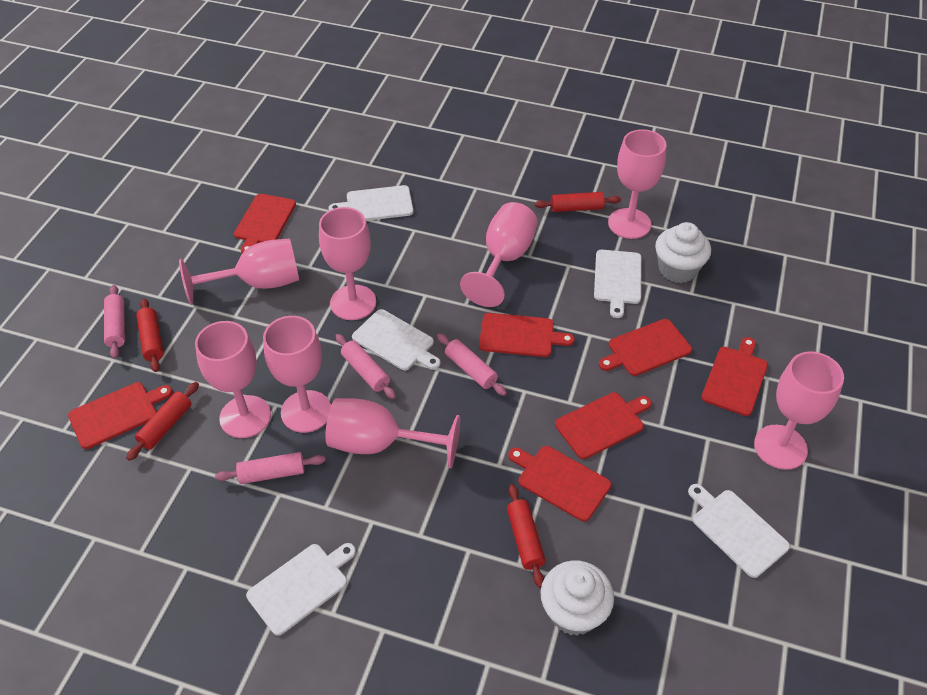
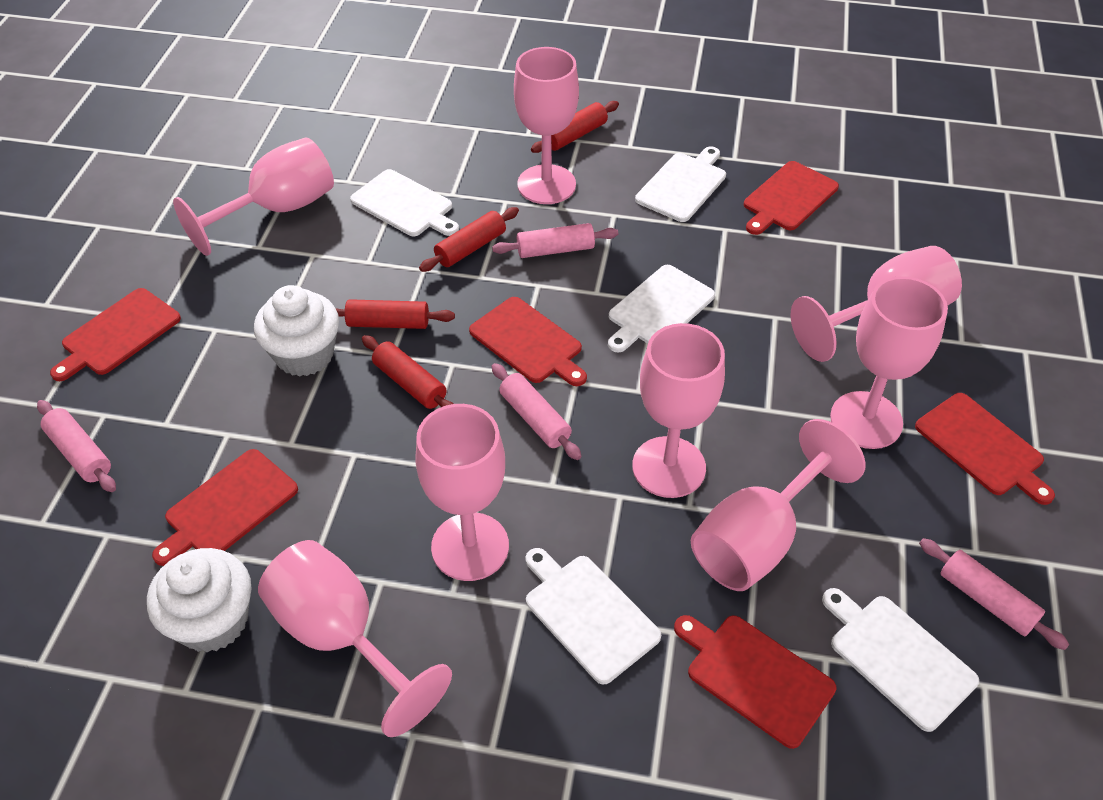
red cutting board: 7 -> 6

